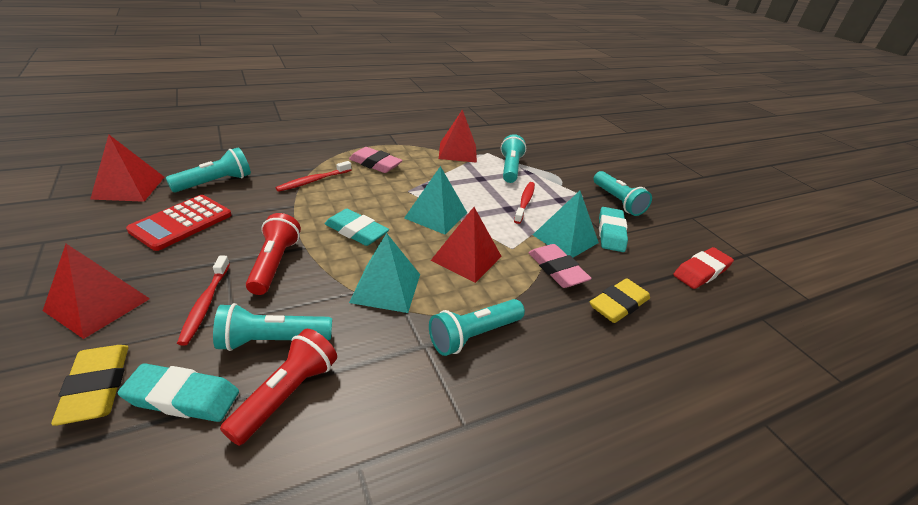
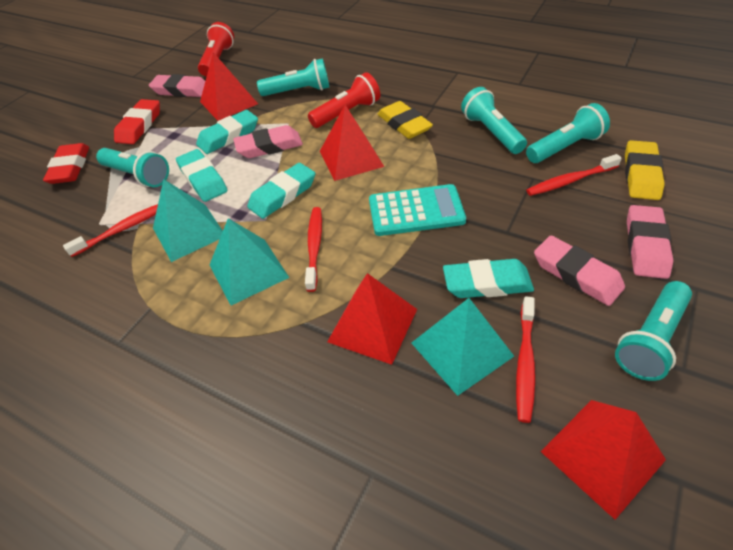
pink eraser: 2 -> 4
red calculator: 1 -> 0
red eraser: 1 -> 2
red toothbrush: 3 -> 4
turquoise calculator: 0 -> 1
turquoise eraser: 3 -> 4

